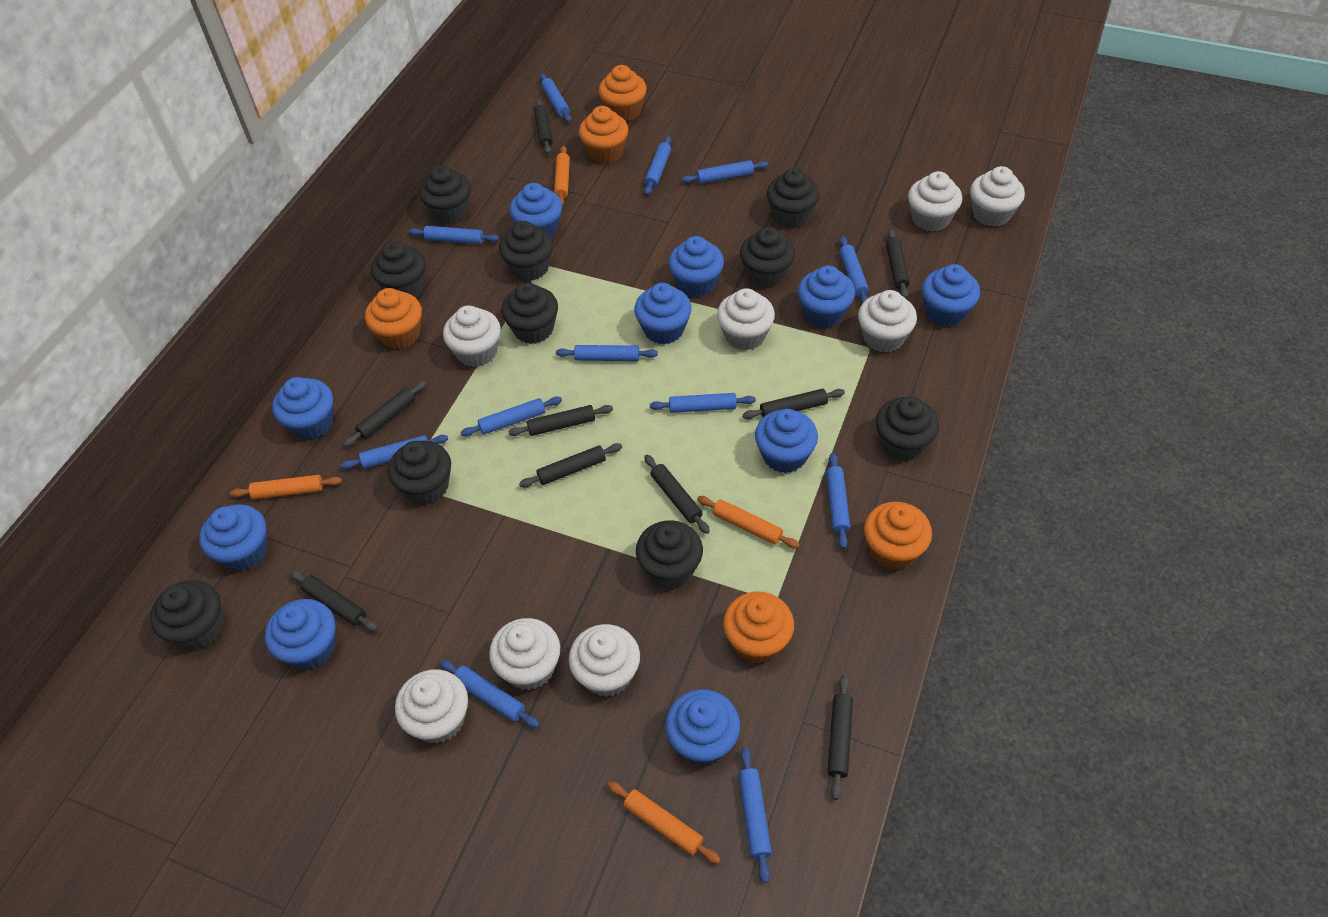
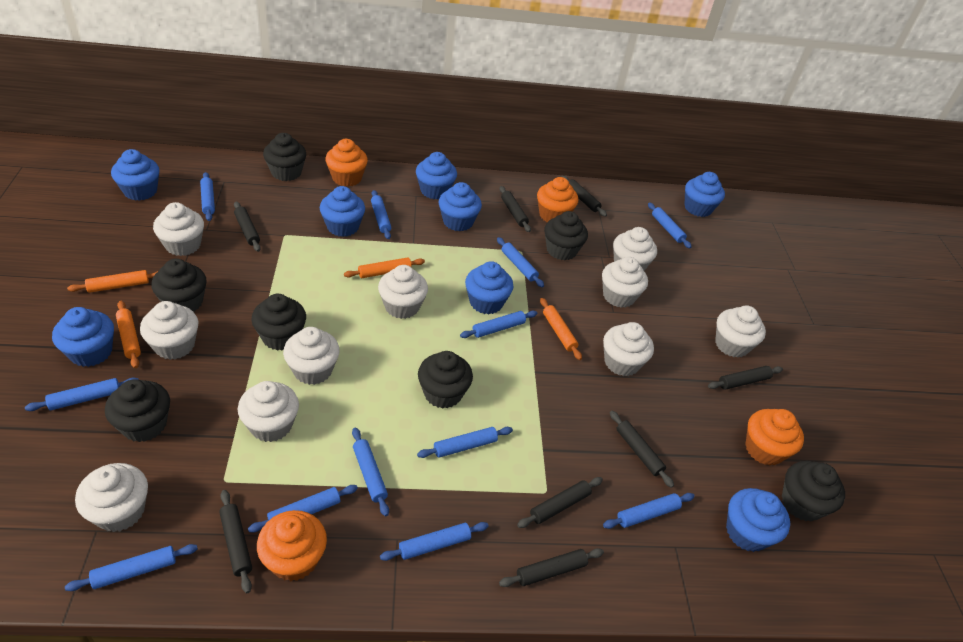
black cupcake: 10 -> 7
black rolling pin: 9 -> 8
blue cupcake: 10 -> 8
orange cupcake: 5 -> 4
white cupcake: 8 -> 10

